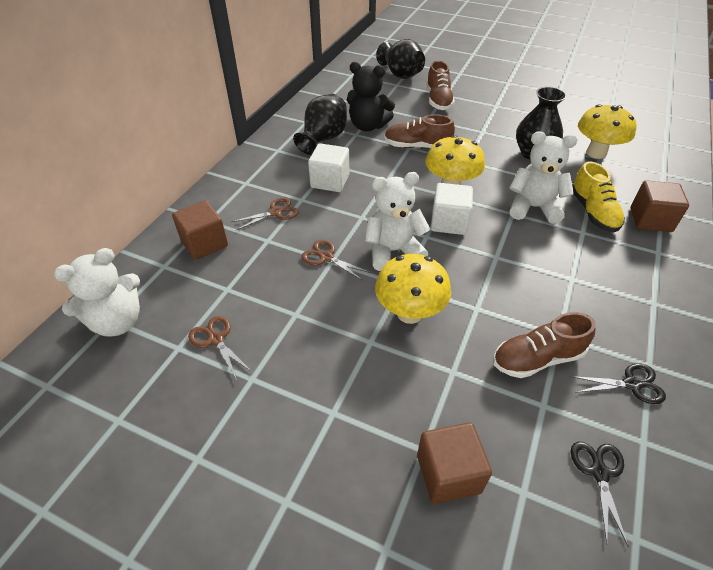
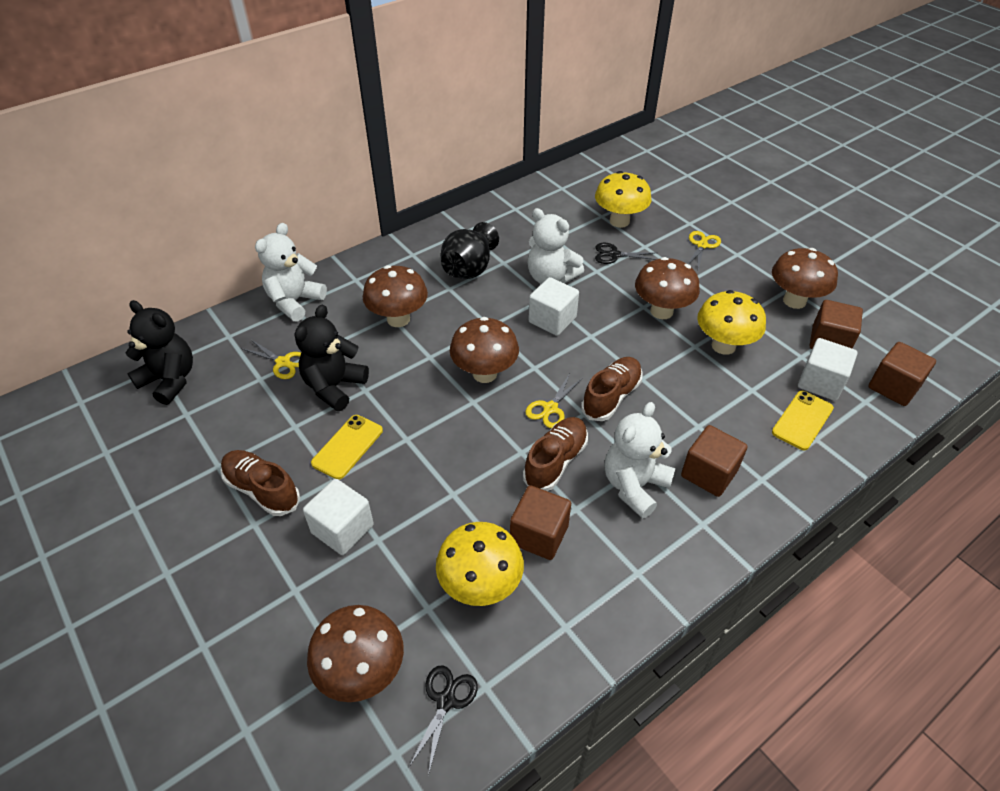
black teddy bear: 1 -> 2
black vase: 3 -> 1
brown cube: 3 -> 4
brown mushroom: 0 -> 5
brown scissors: 3 -> 0
white cube: 2 -> 3
yellow phone: 0 -> 2
yellow scissors: 0 -> 3
yellow shoe: 1 -> 0

